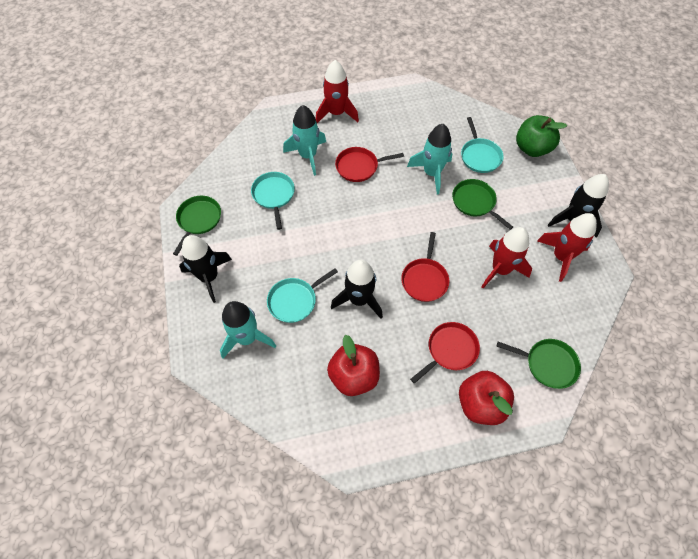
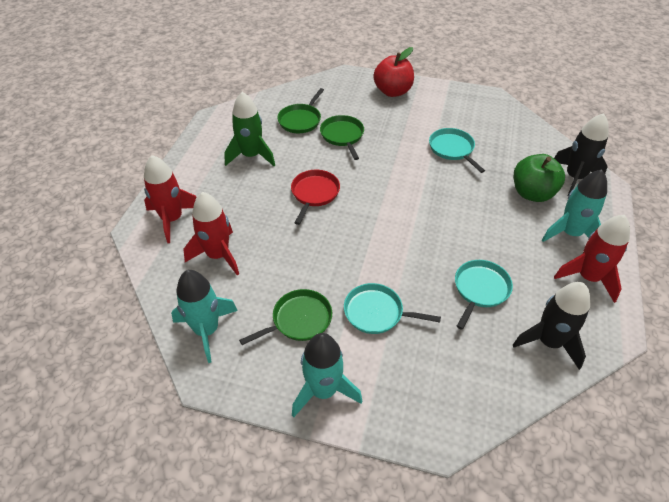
black rocket: 3 -> 2
green rocket: 0 -> 1
red apple: 2 -> 1
red pan: 3 -> 1

